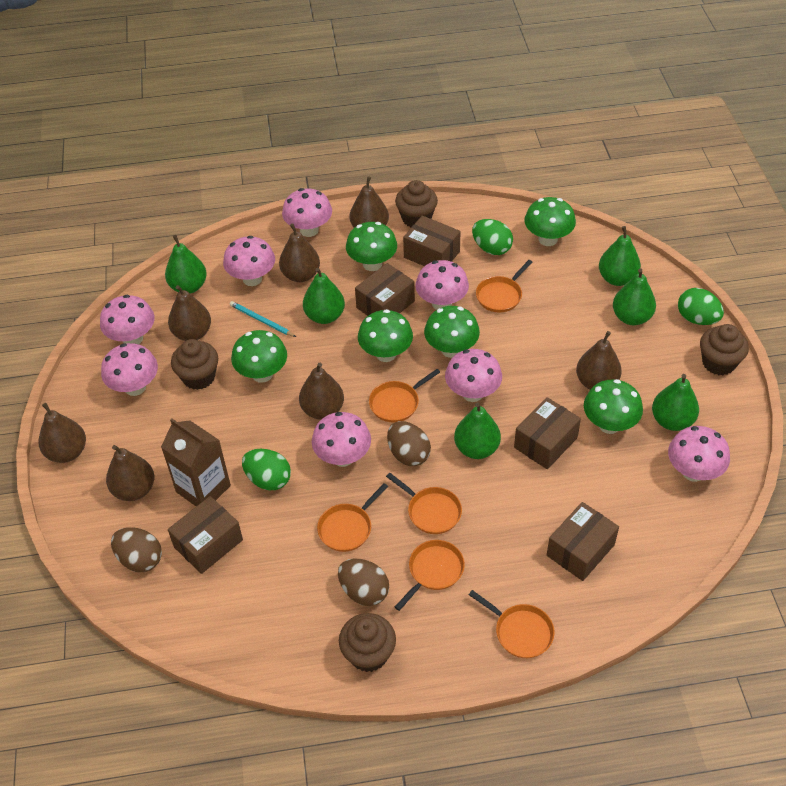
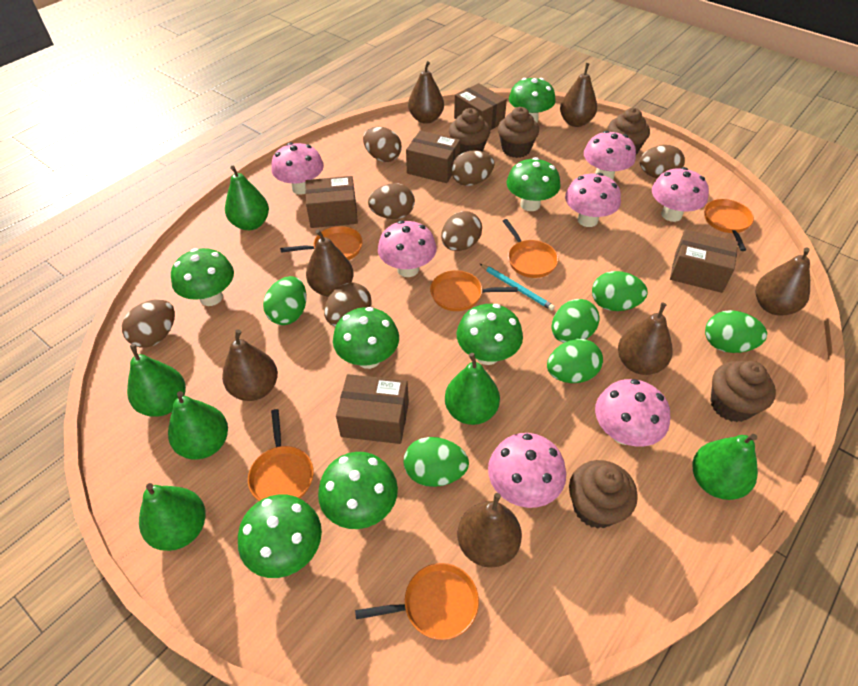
brown carton: 1 -> 0
brown cupcake: 4 -> 5
brown egg: 3 -> 7
green egg: 3 -> 6
green mushroom: 6 -> 7
pink mushroom: 8 -> 7

